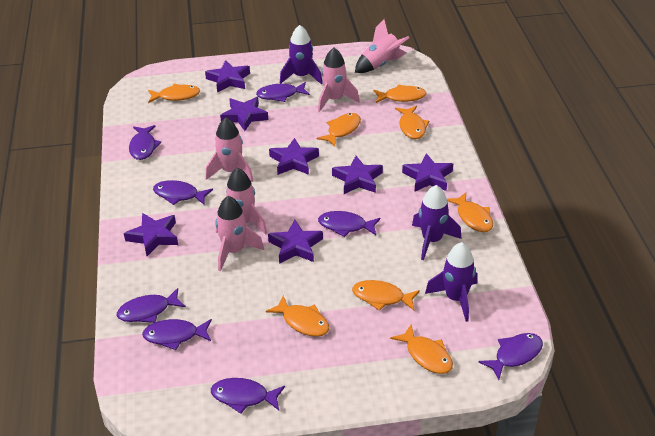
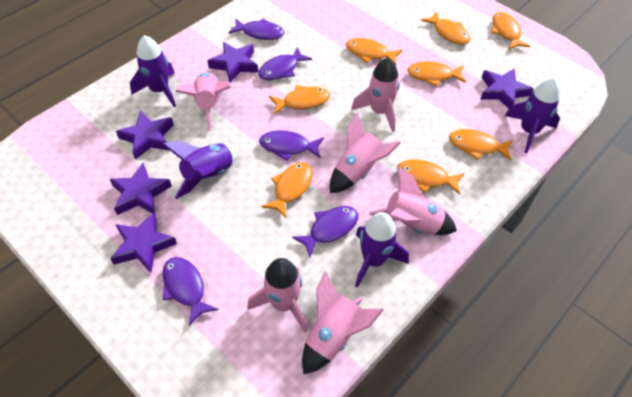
pink rocket: 5 -> 6
purple fish: 8 -> 5
purple rocket: 3 -> 4
purple star: 7 -> 5

